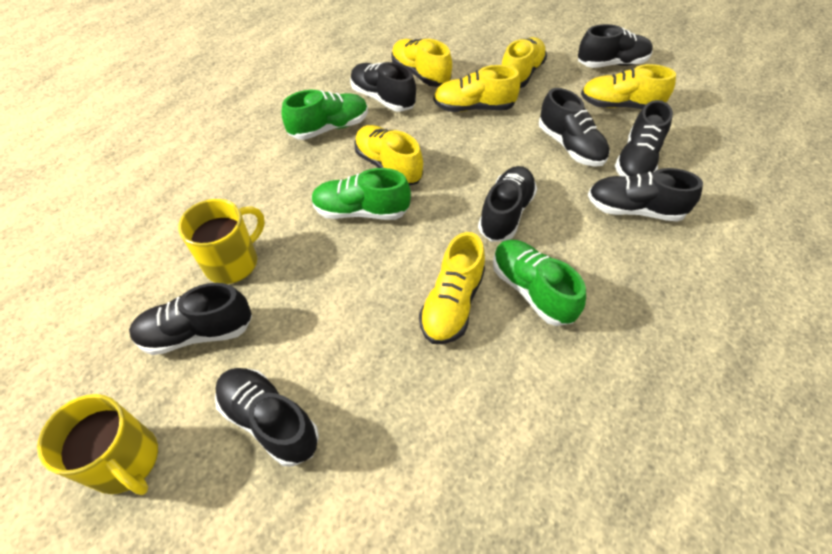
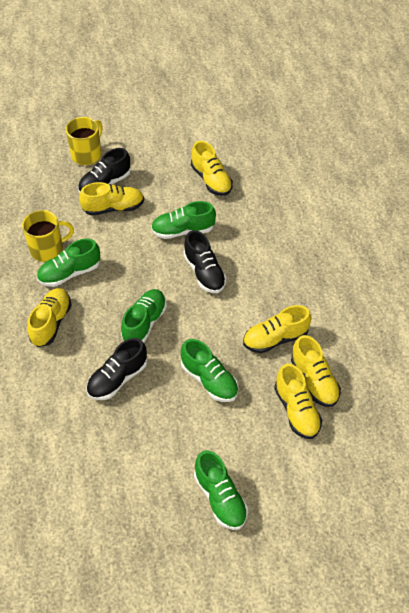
black shoe: 8 -> 3
green shoe: 3 -> 5

